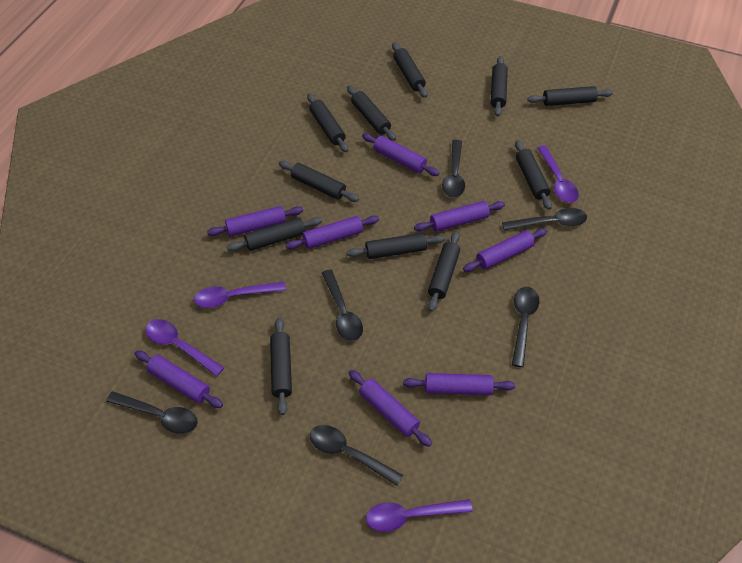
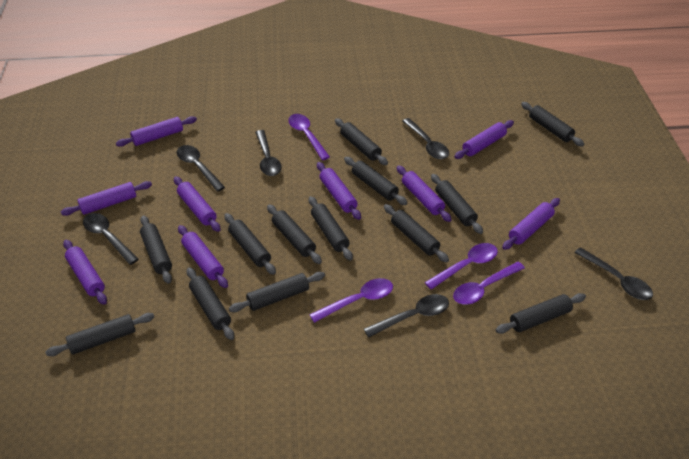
black rolling pin: 11 -> 13
purple rolling pin: 8 -> 9

